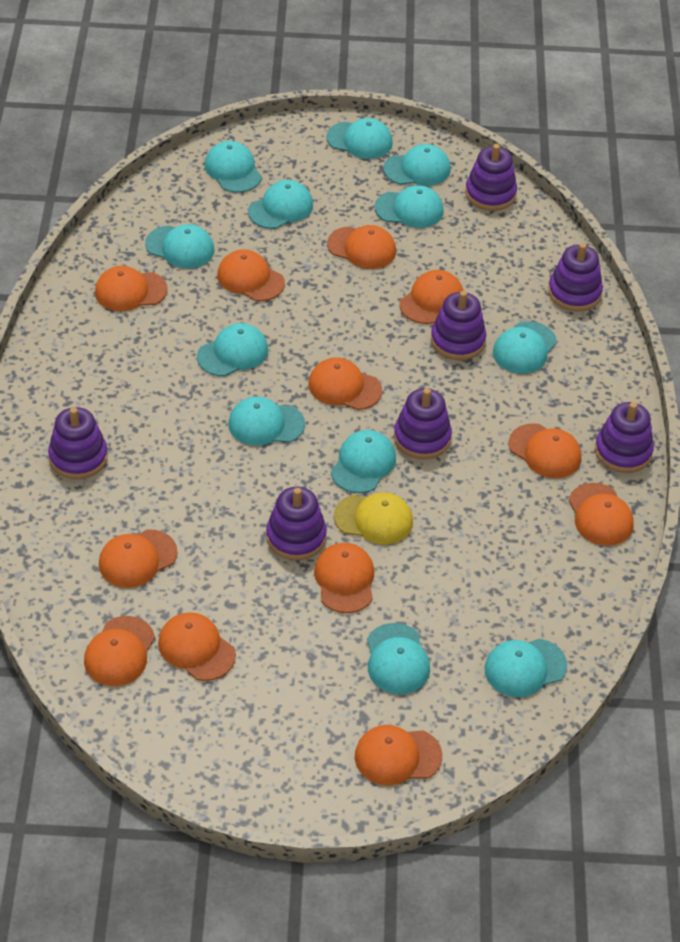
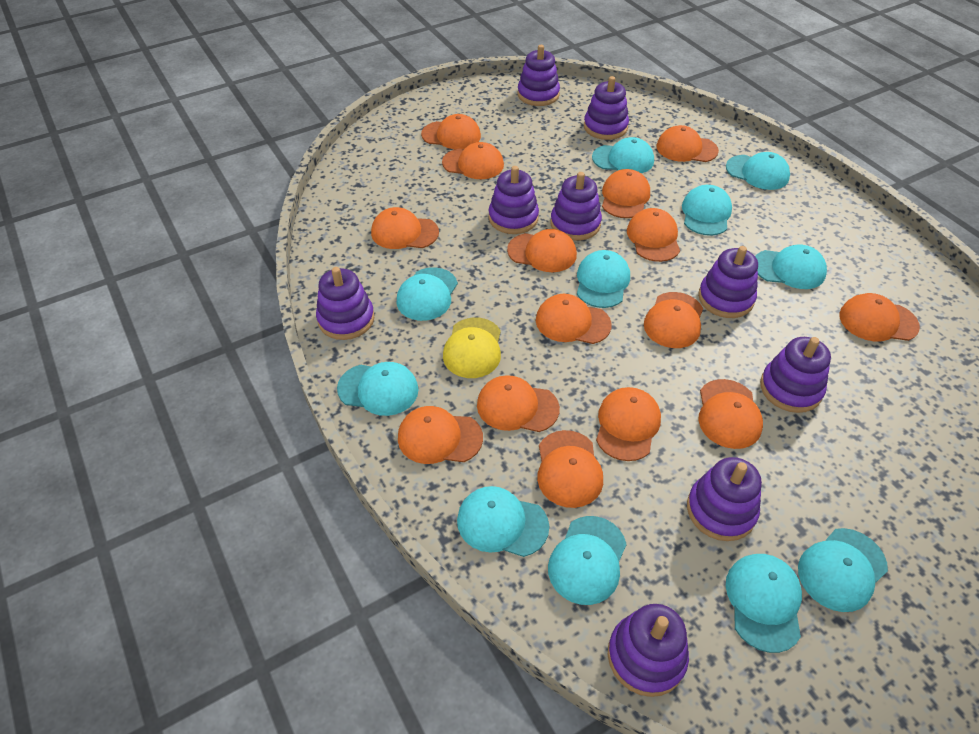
orange cap: 12 -> 15
purple stacking toy: 7 -> 9
turquoise cap: 12 -> 11

